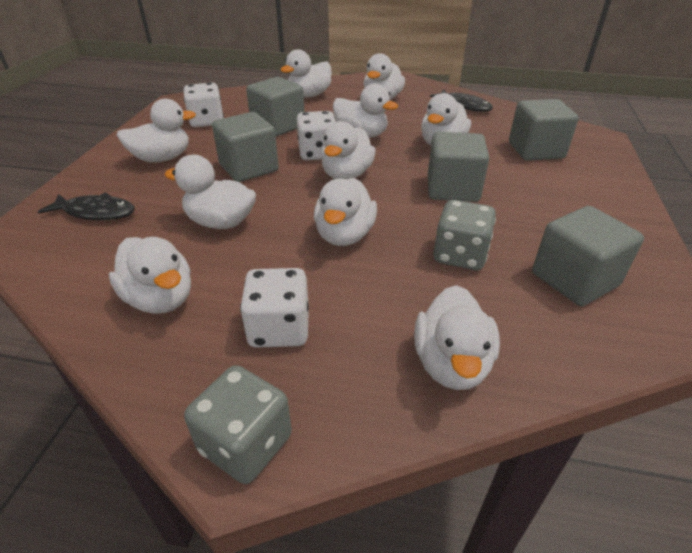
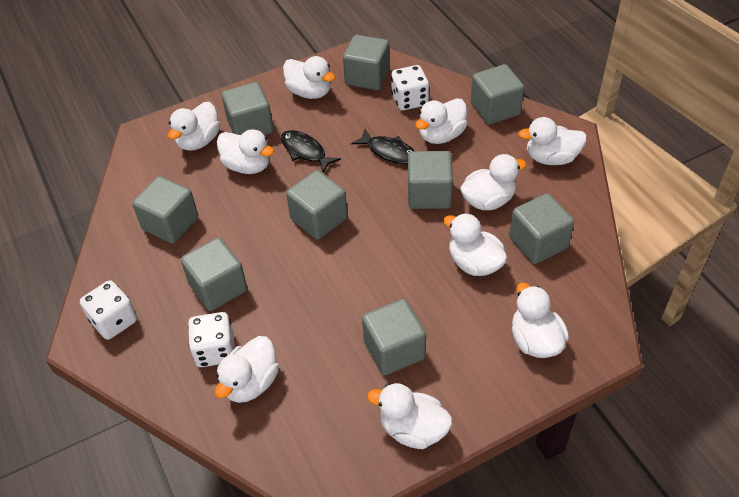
grey cube: 5 -> 9
grey dice: 2 -> 0

